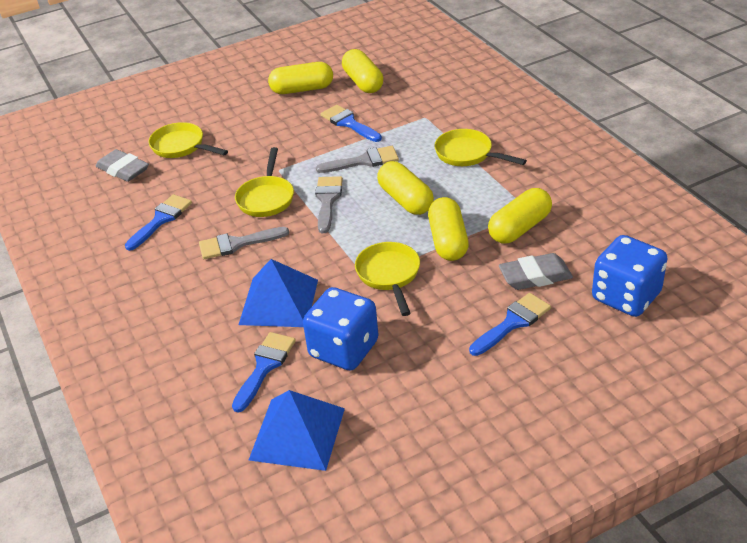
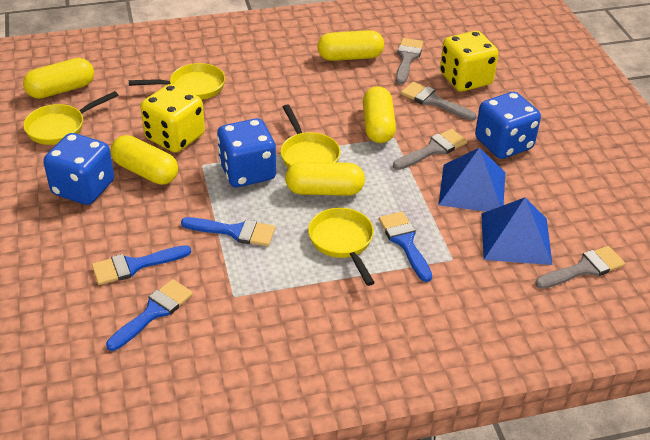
blue dice: 2 -> 3
grey brush: 3 -> 4
grey eraser: 2 -> 0
yellow dice: 0 -> 2

